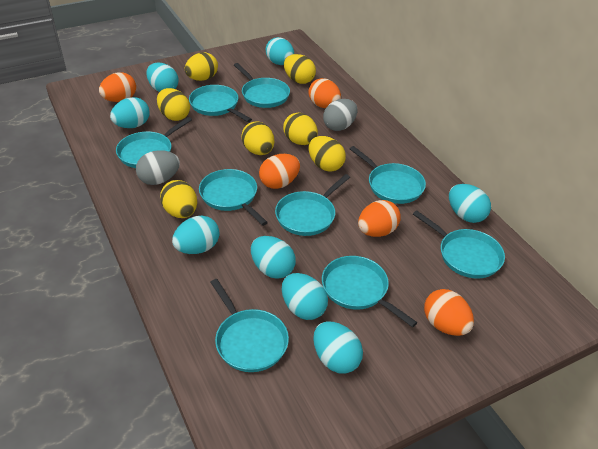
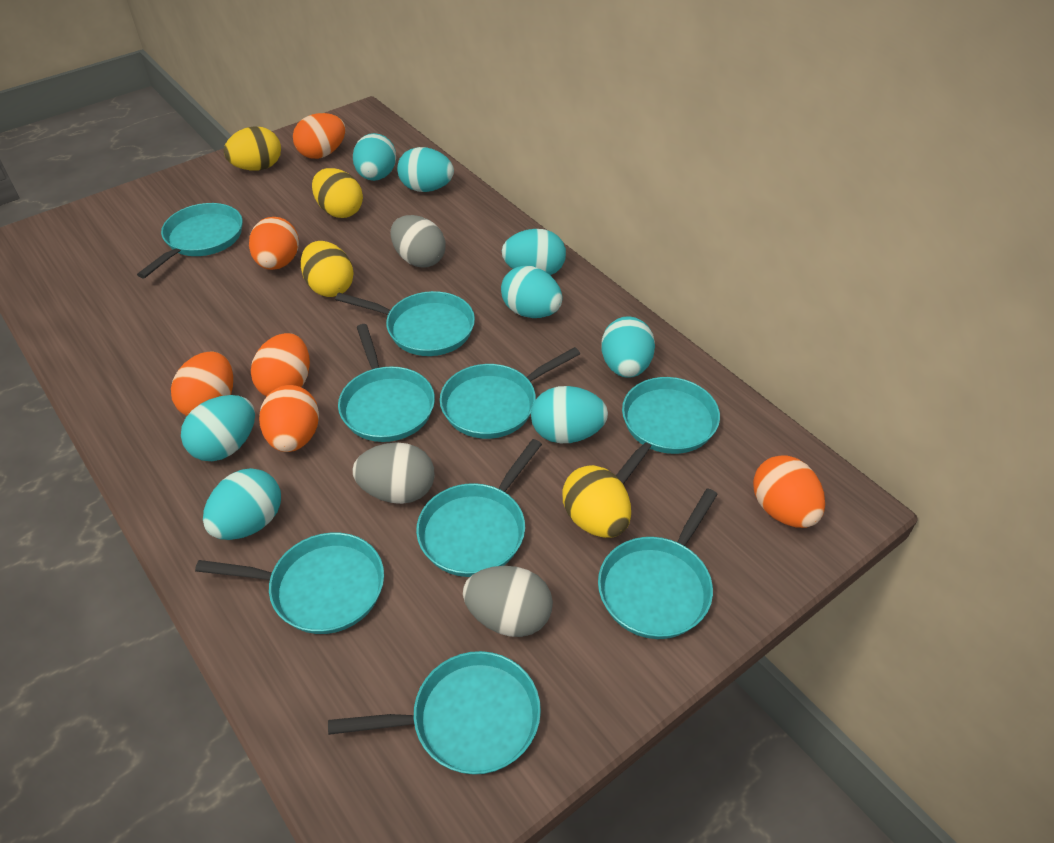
grey egg: 2 -> 3
orange egg: 5 -> 6
yellow egg: 7 -> 4

